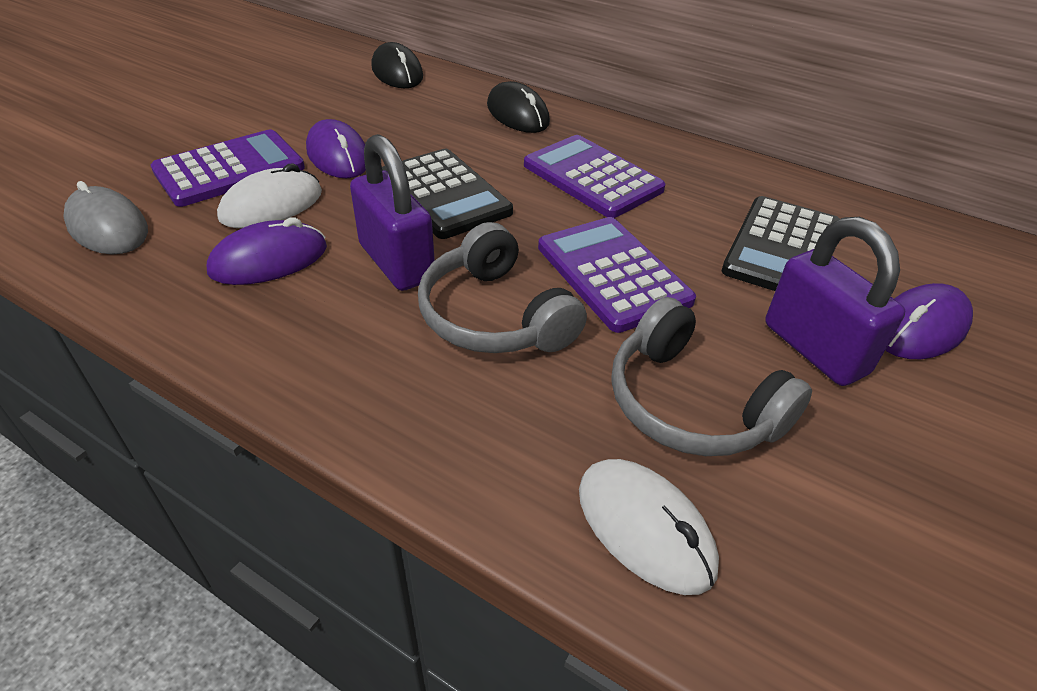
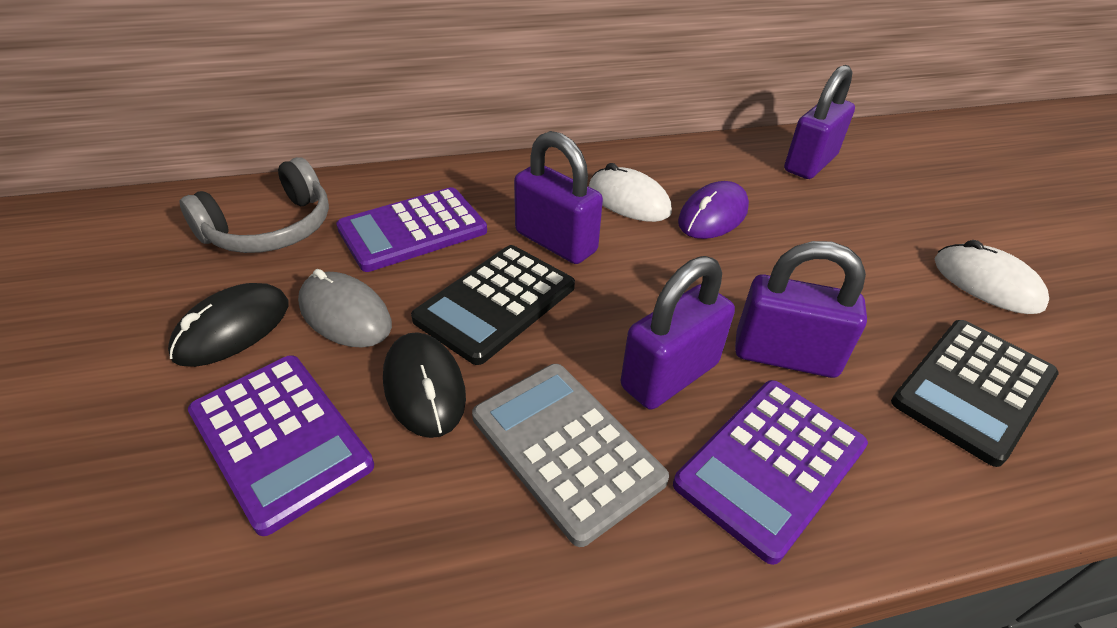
grey calculator: 0 -> 1
grey headphones: 2 -> 1
purple mouse: 3 -> 1
purple padlock: 2 -> 4

